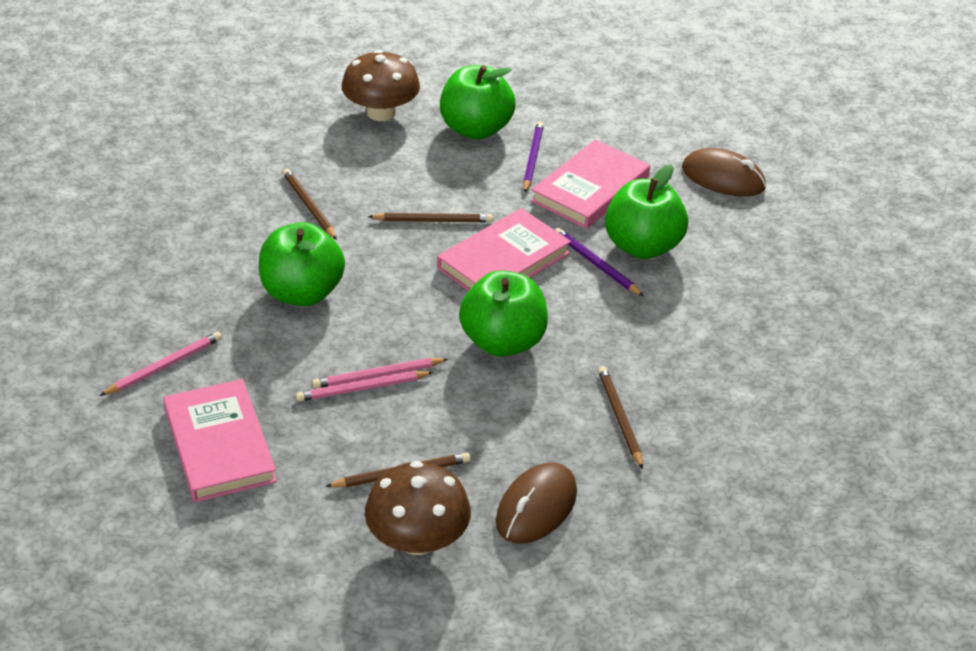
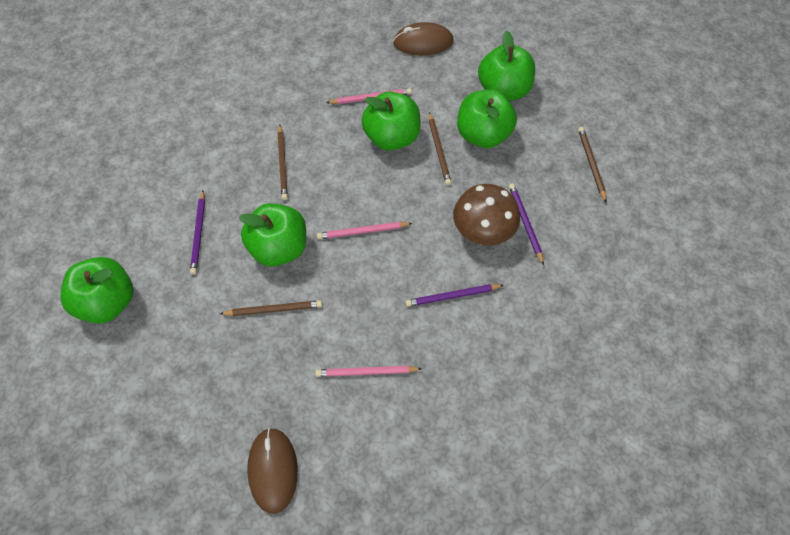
brown mushroom: 2 -> 1
green apple: 4 -> 5
pink book: 3 -> 0
purple pencil: 2 -> 3

